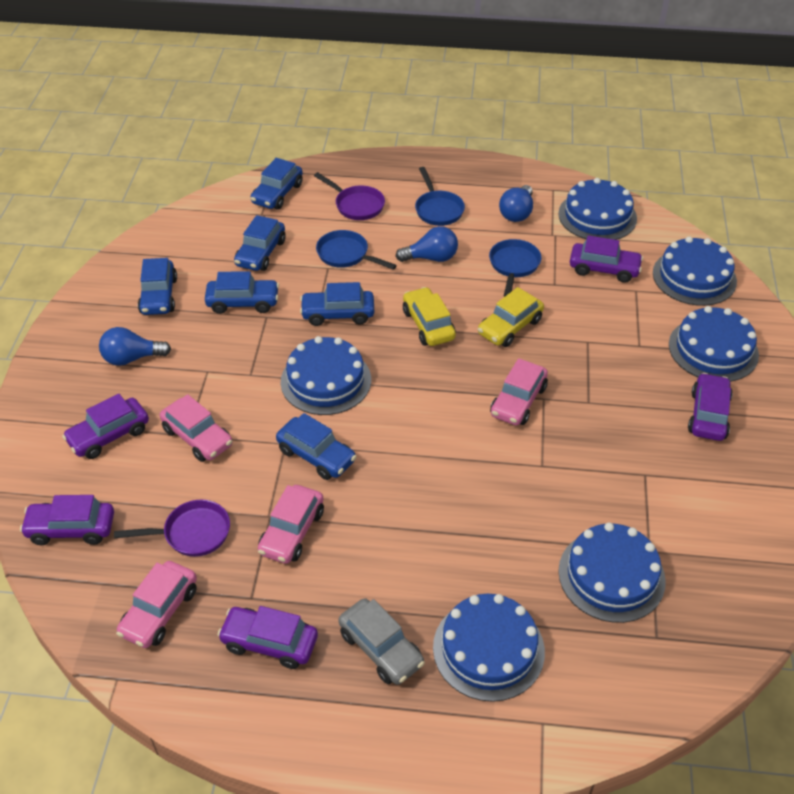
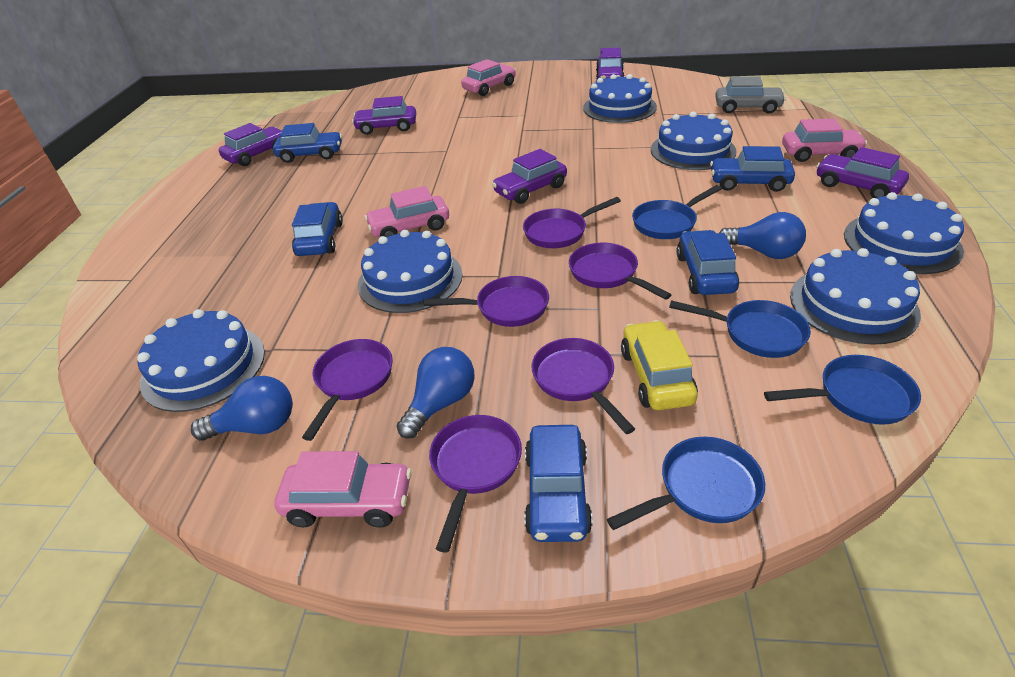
blue car: 6 -> 5
blue pan: 3 -> 4
purple pan: 2 -> 6
yellow car: 2 -> 1

